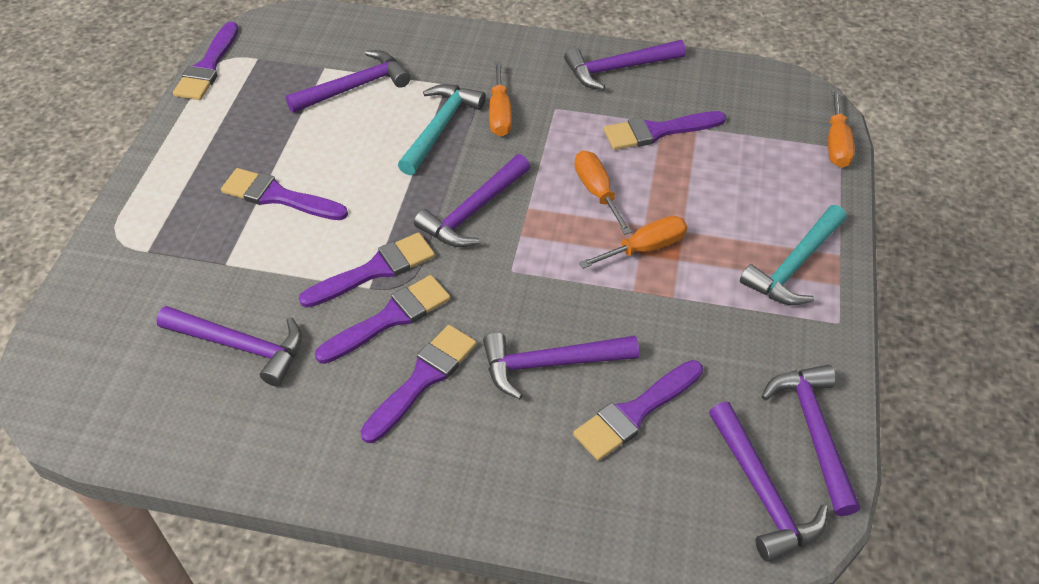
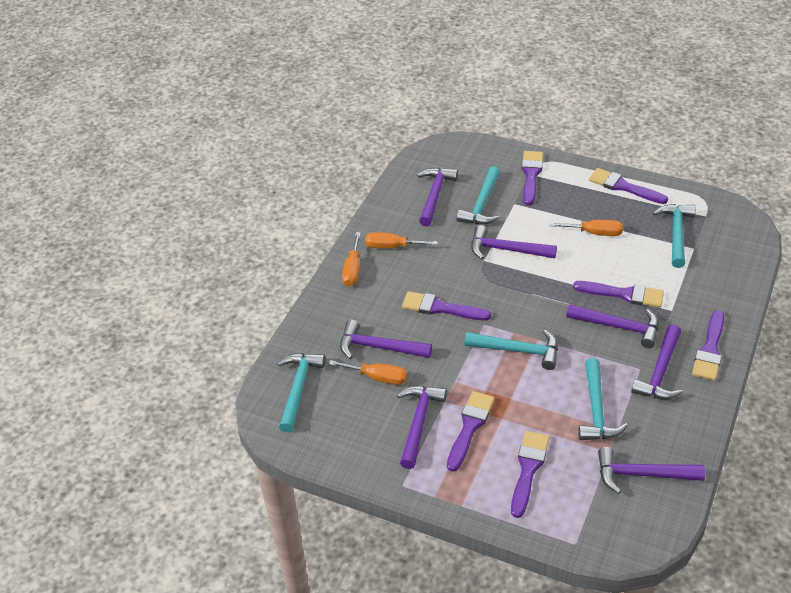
turquoise hammer: 2 -> 5

